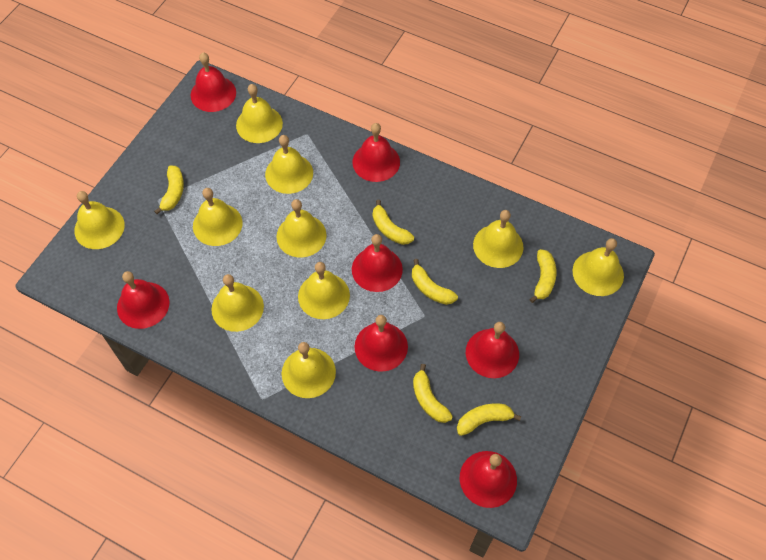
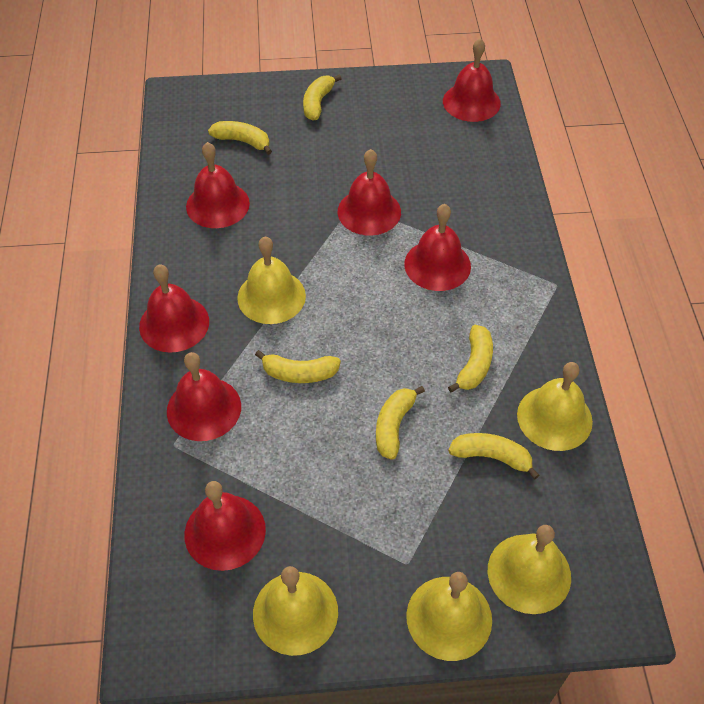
yellow bell: 10 -> 5

